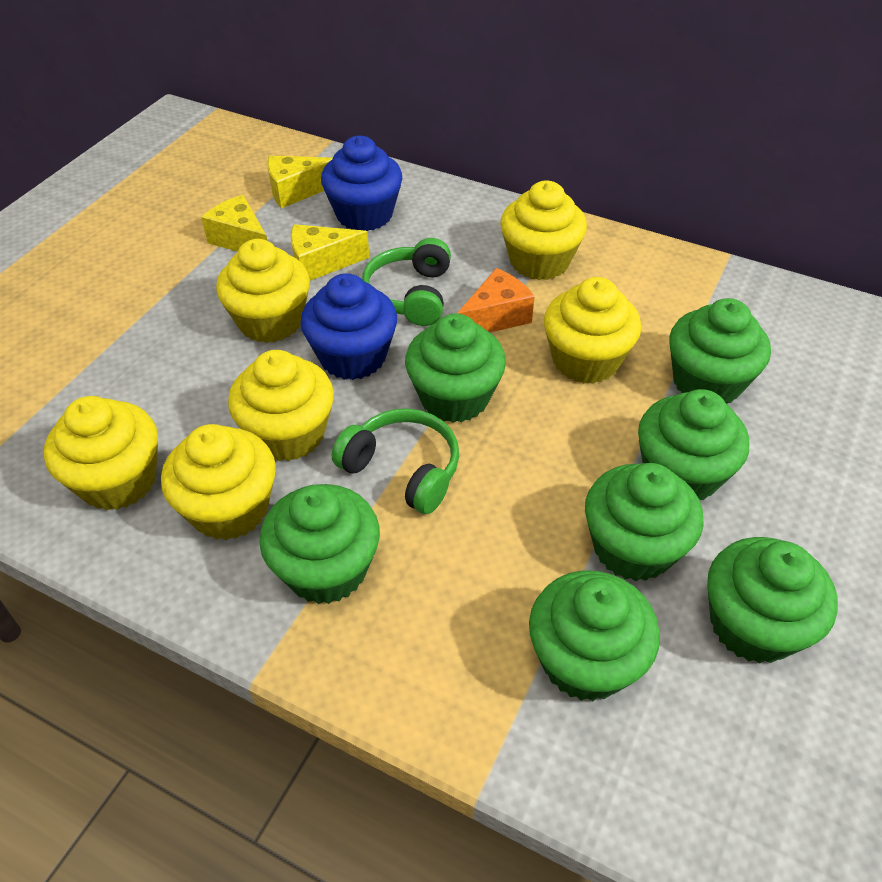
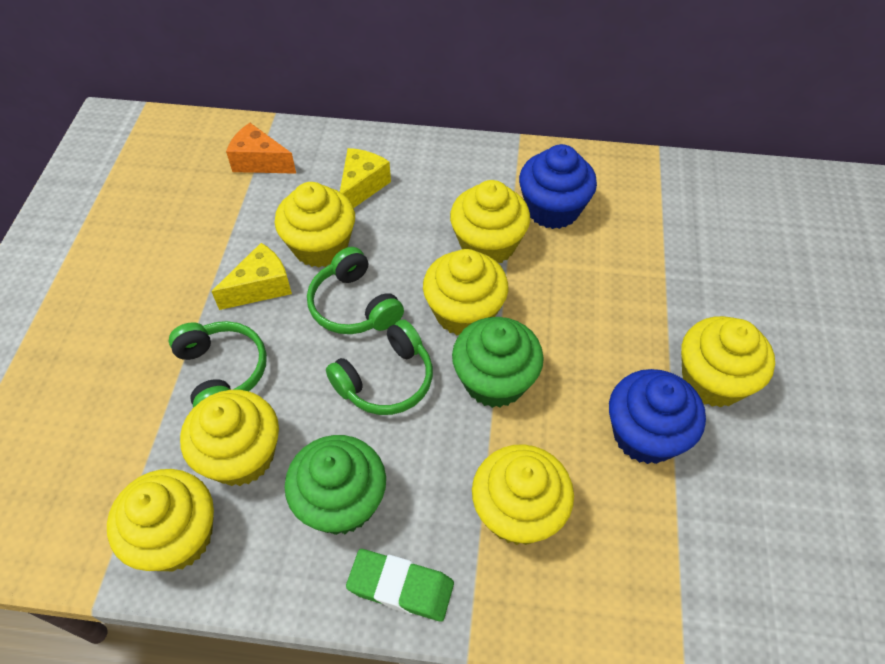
green cupcake: 7 -> 2
green eraser: 0 -> 1
green headphones: 2 -> 3
yellow cheese: 3 -> 2
yellow cupcake: 6 -> 7

